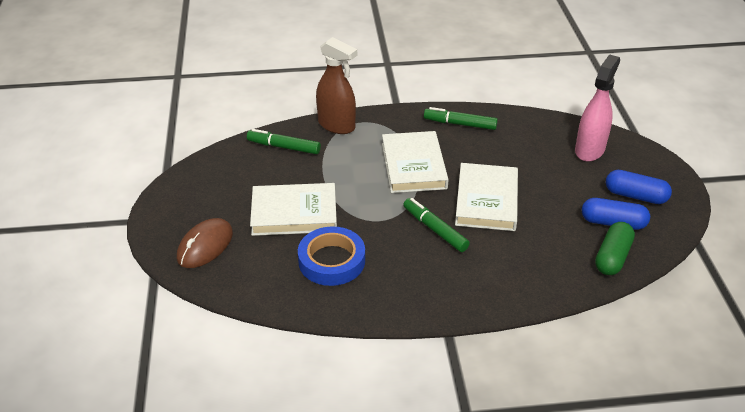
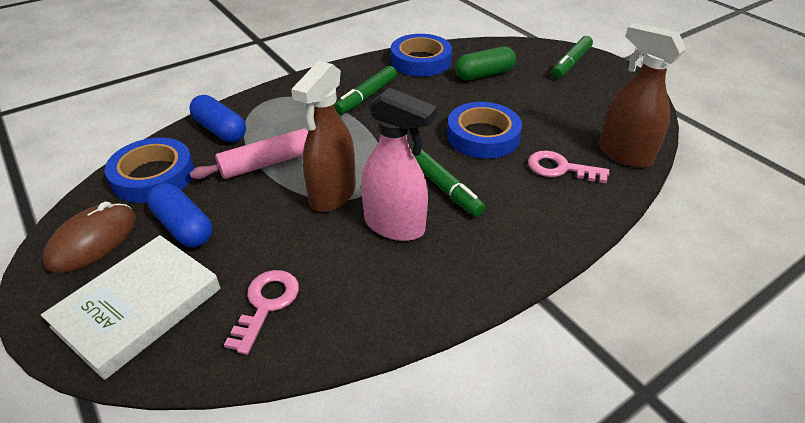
blue tape: 1 -> 3
brown spray bottle: 1 -> 2
pink key: 0 -> 2
pink rolling pin: 0 -> 1
white book: 3 -> 1

